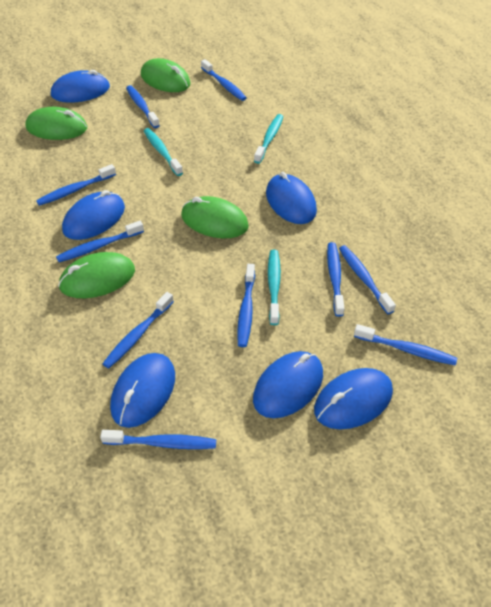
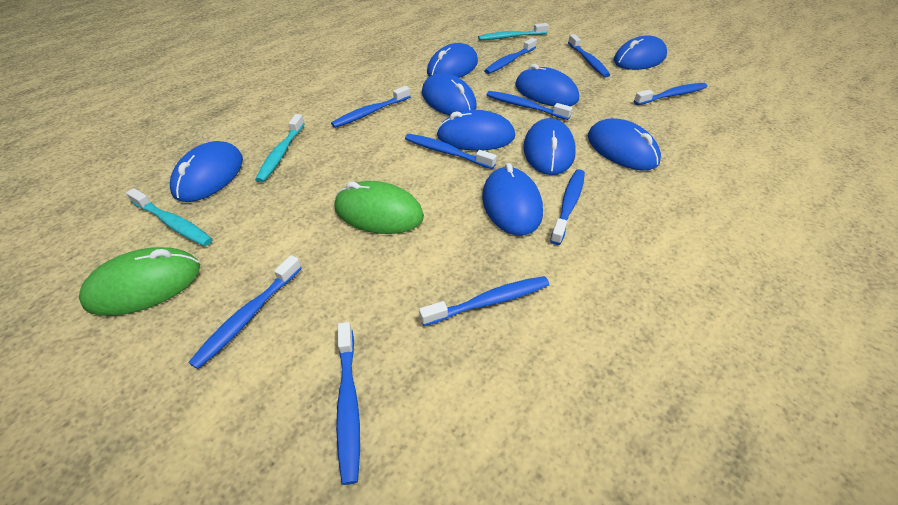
blue mouse: 6 -> 9
green mouse: 4 -> 2

